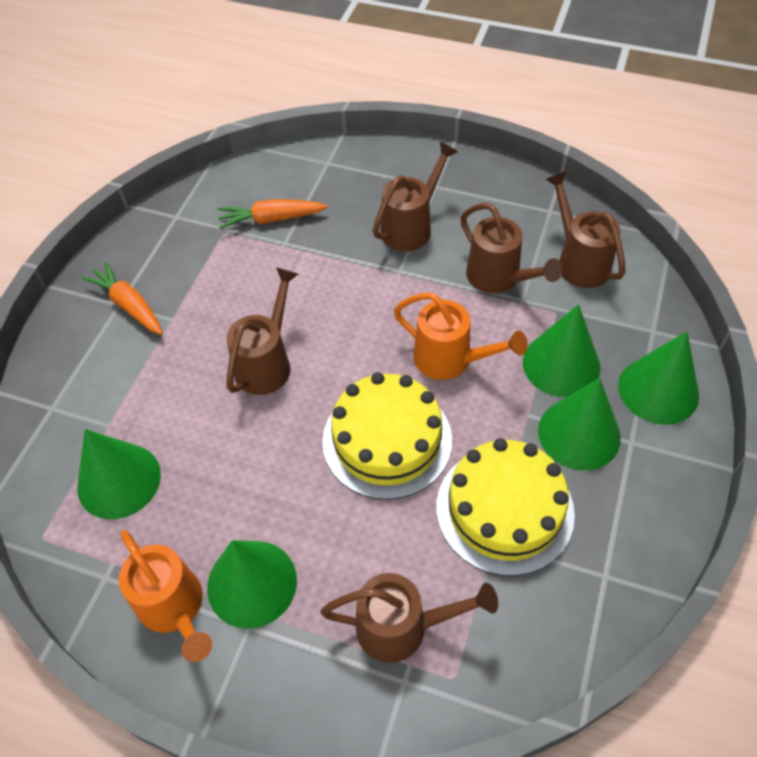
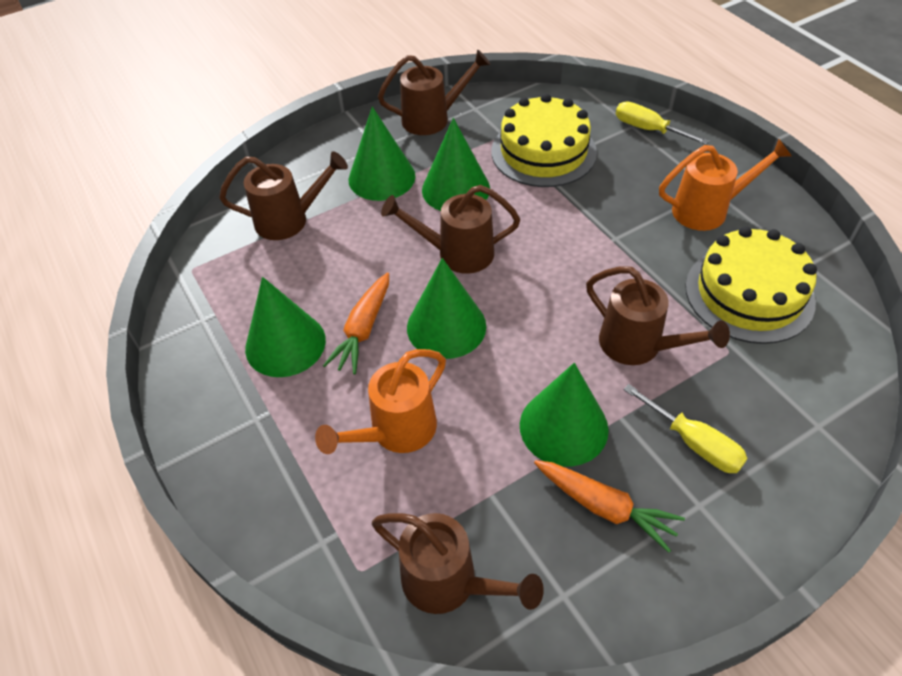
yellow screwdriver: 0 -> 2

